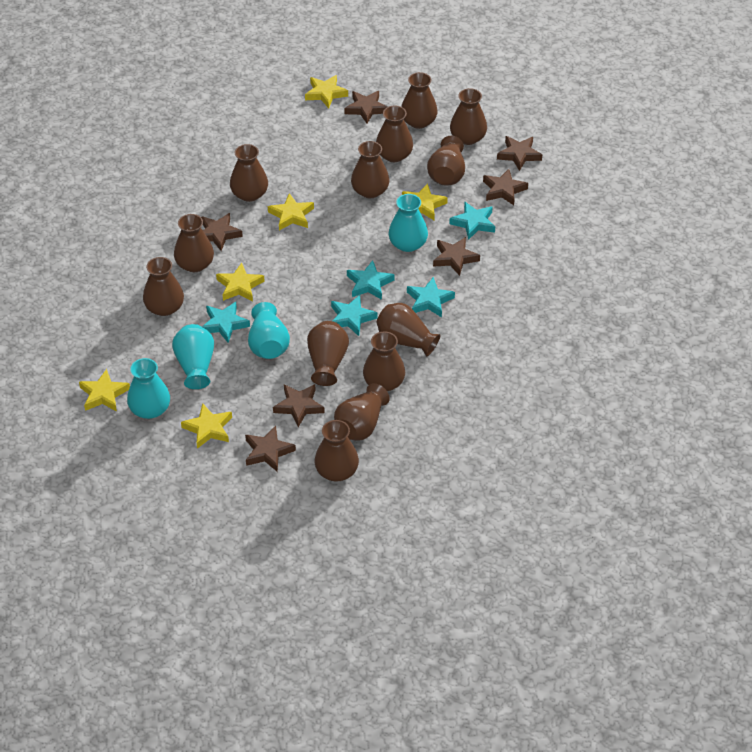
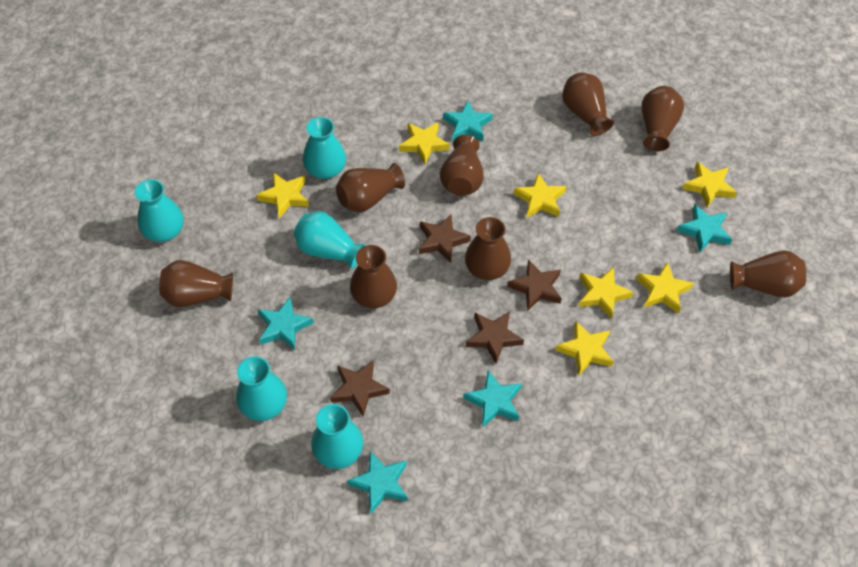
brown star: 7 -> 4
brown vase: 13 -> 8
turquoise vase: 4 -> 5
yellow star: 6 -> 7

